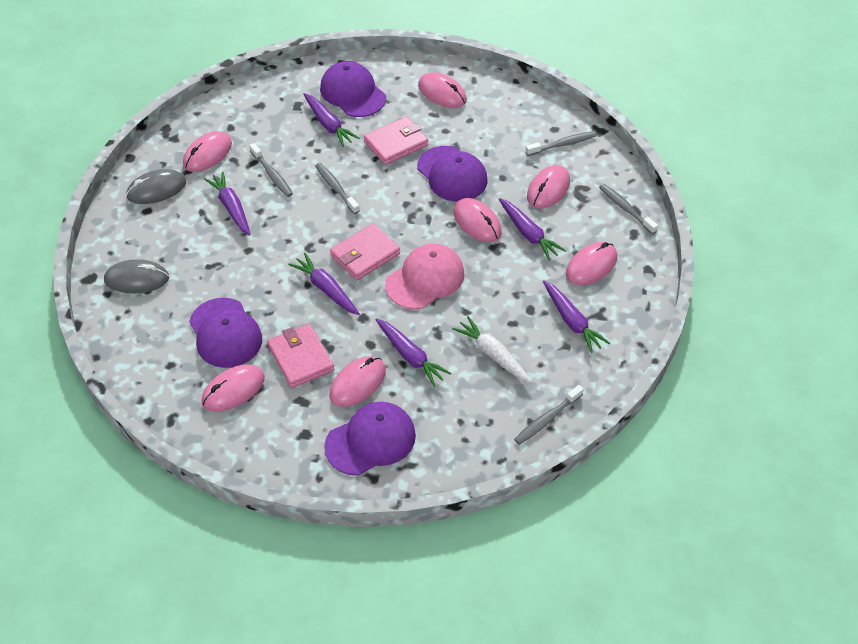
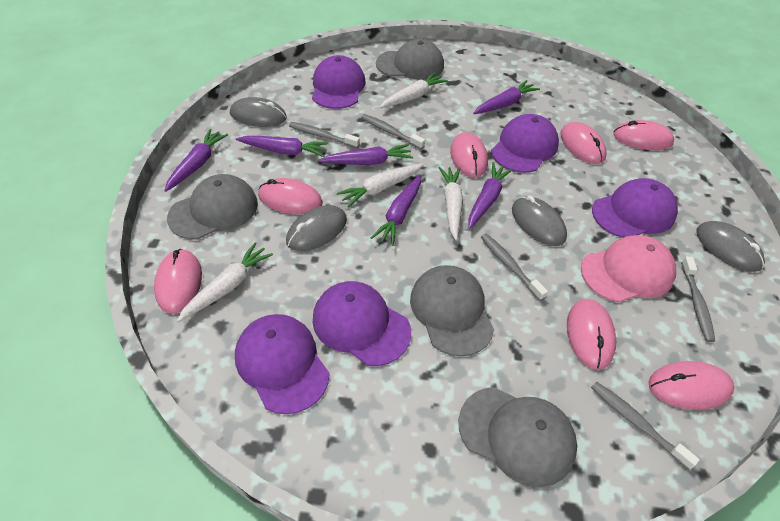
grey cap: 0 -> 4
grey mouse: 2 -> 4
pink wallet: 3 -> 0
purple cap: 4 -> 5
white carrot: 1 -> 4

